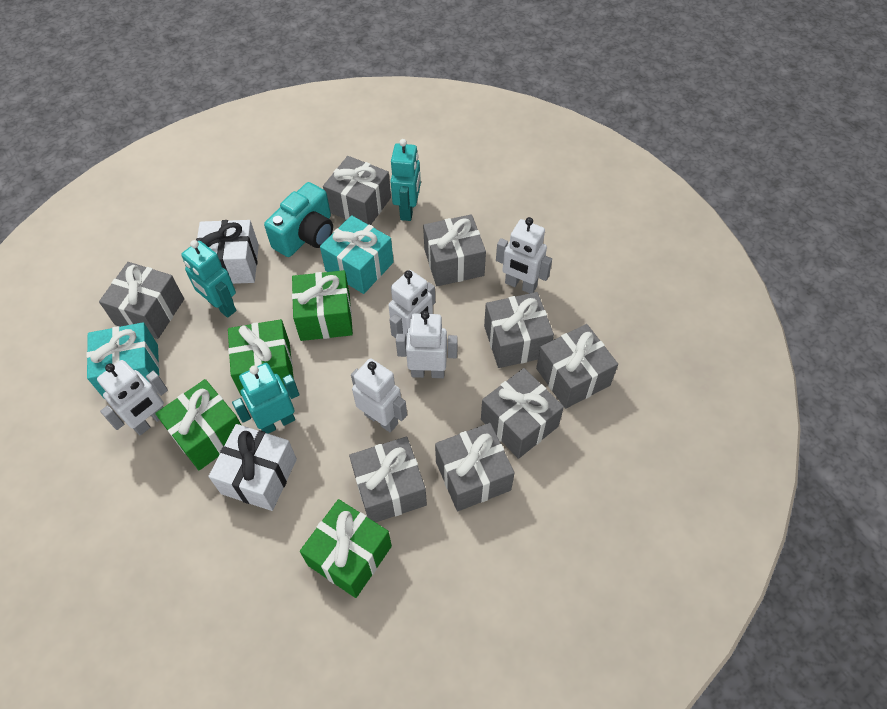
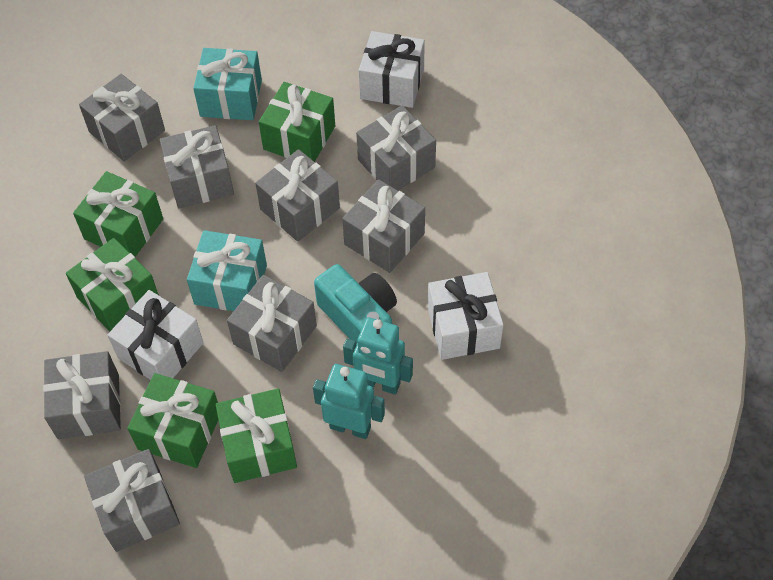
green gift: 4 -> 5
turquoise robot: 3 -> 2
white gift: 2 -> 3
white robot: 5 -> 0

